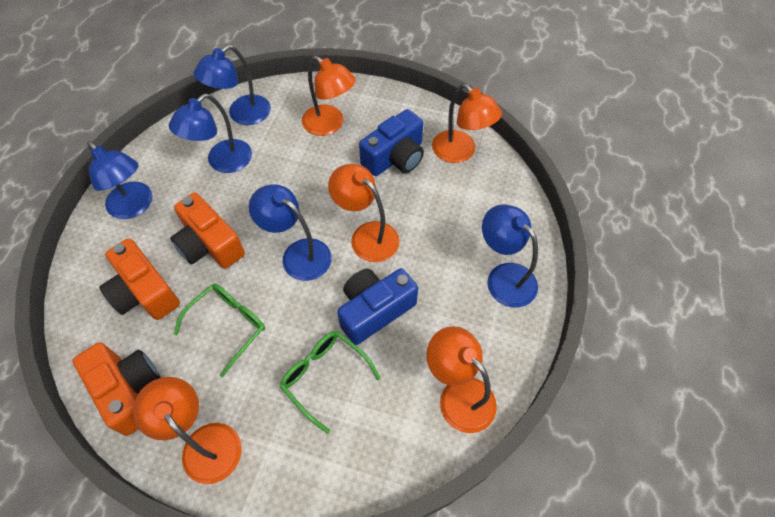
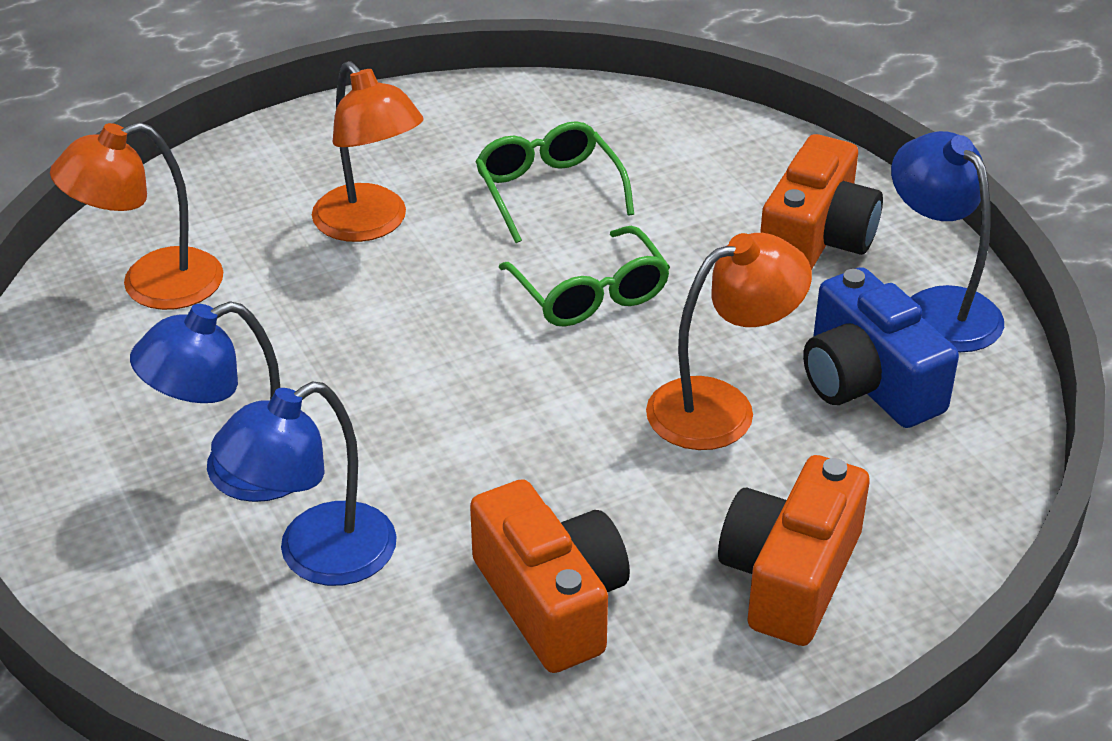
blue camera: 2 -> 1
blue lamp: 5 -> 3
orange lamp: 5 -> 3

